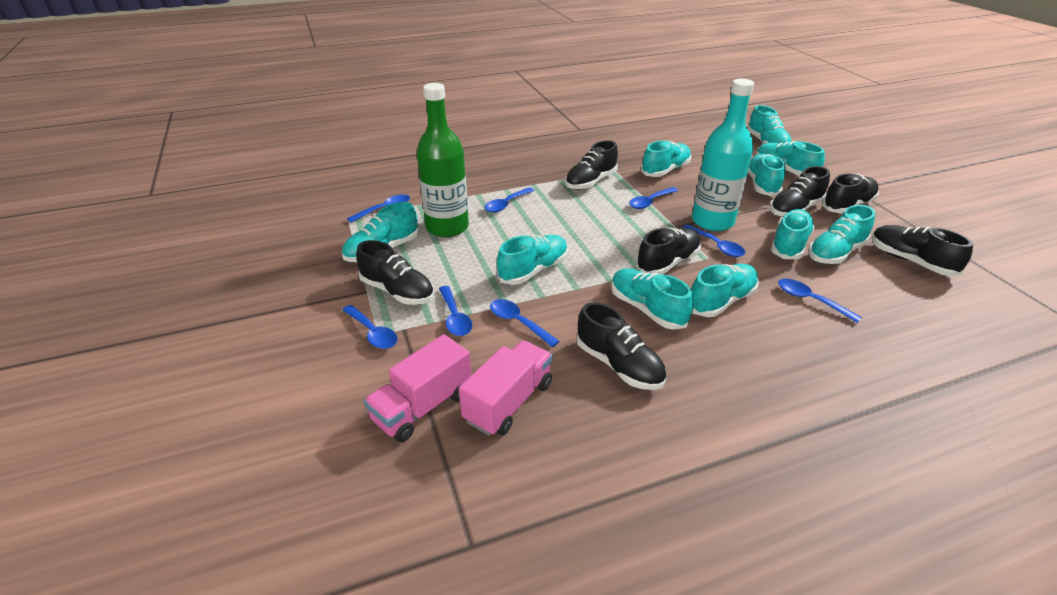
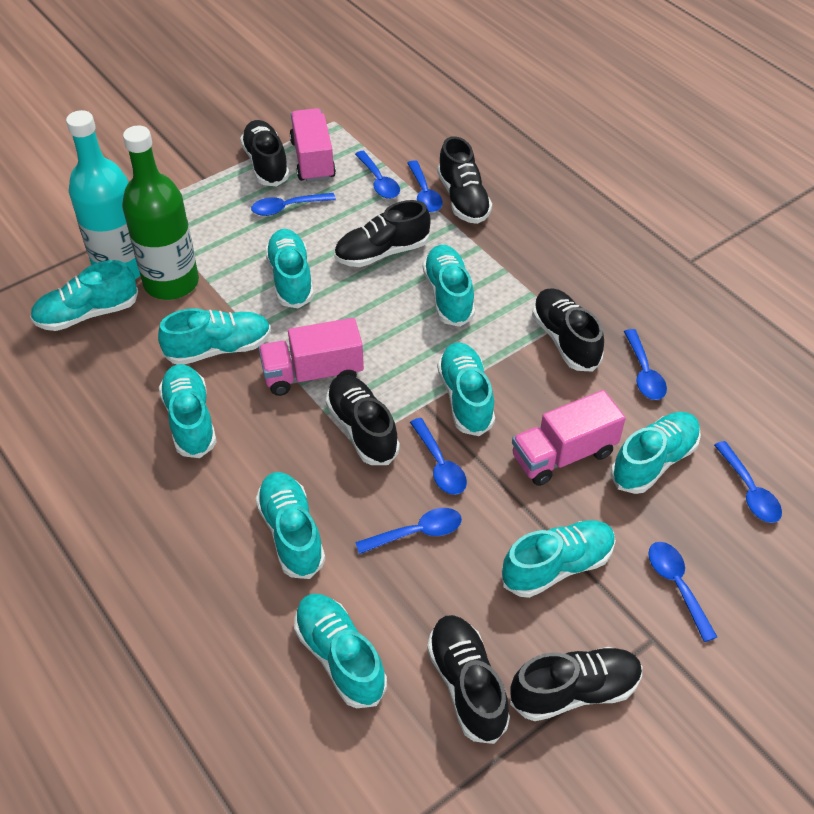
pink truck: 2 -> 3

